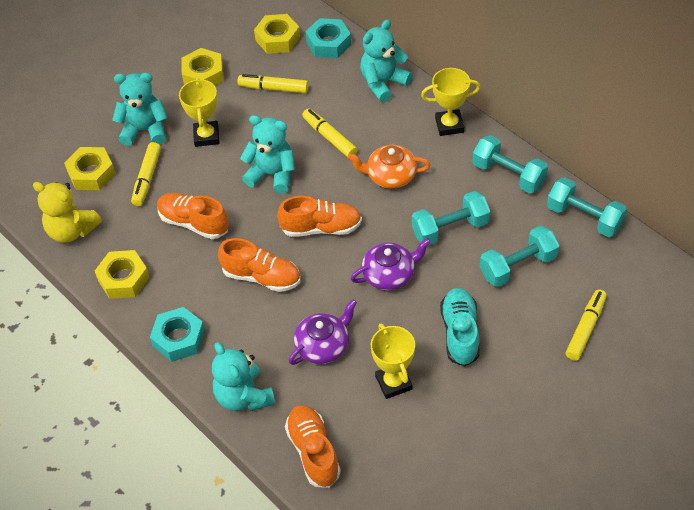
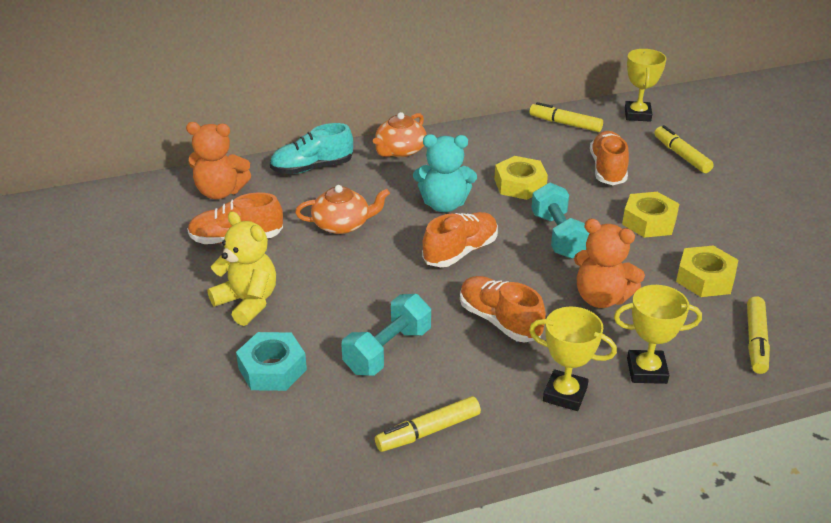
orange teapot: 1 -> 2
orange teddy bear: 0 -> 2
purple teapot: 2 -> 0
turquoise dumbbell: 4 -> 2
turquoise nut: 2 -> 1
turquoise teddy bear: 4 -> 1
yellow nut: 4 -> 3

